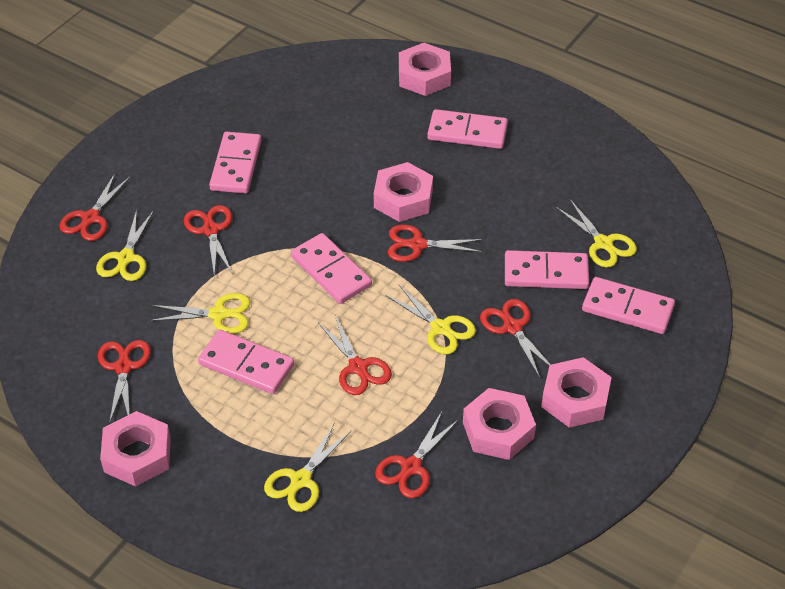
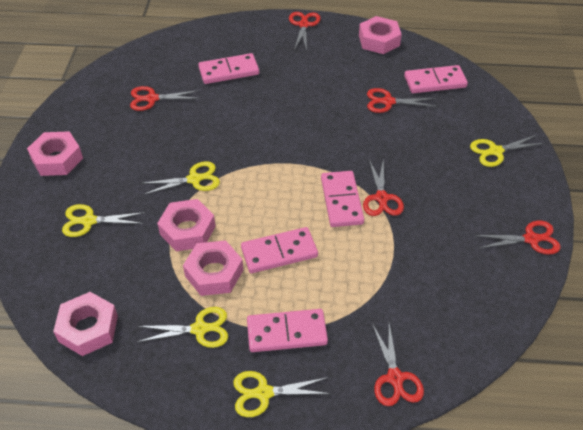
pink domino: 6 -> 5
red scissors: 7 -> 6

